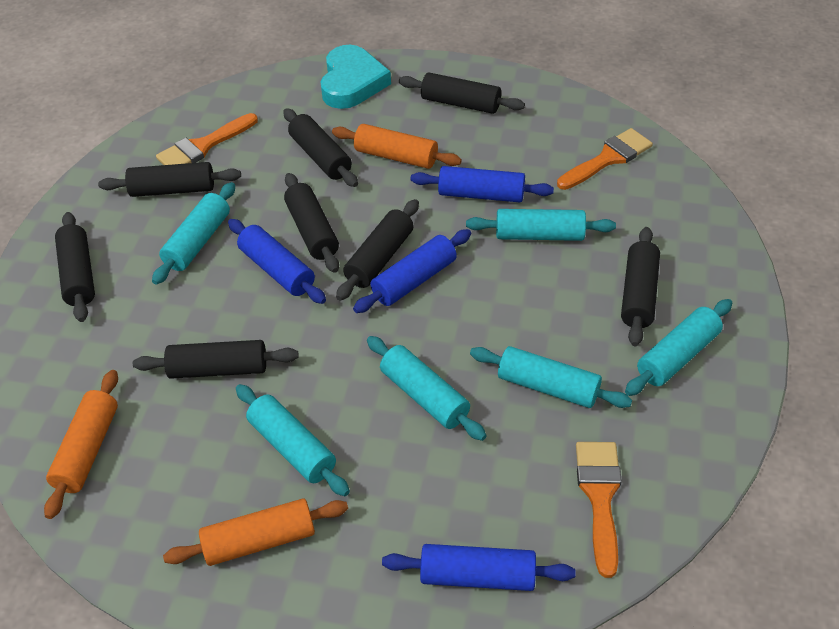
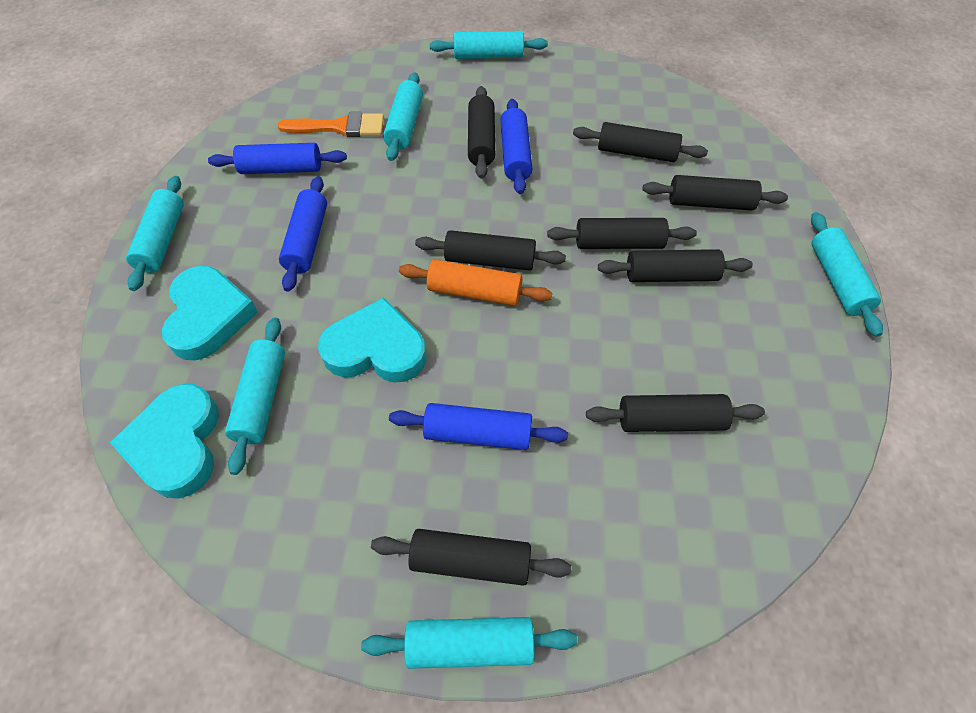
orange brush: 3 -> 1
orange rolling pin: 3 -> 1
turquoise heart: 1 -> 3

